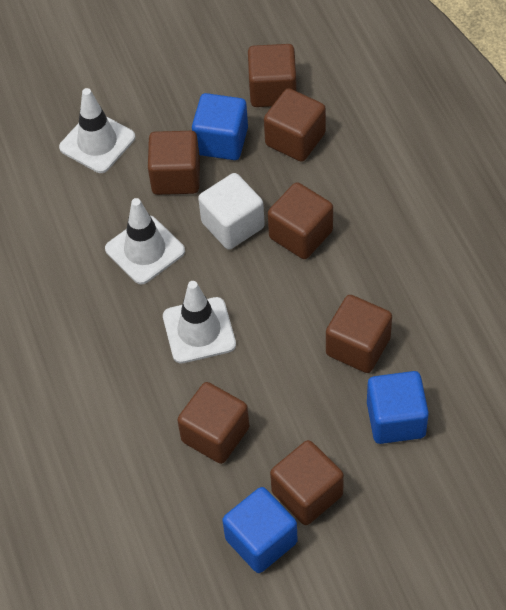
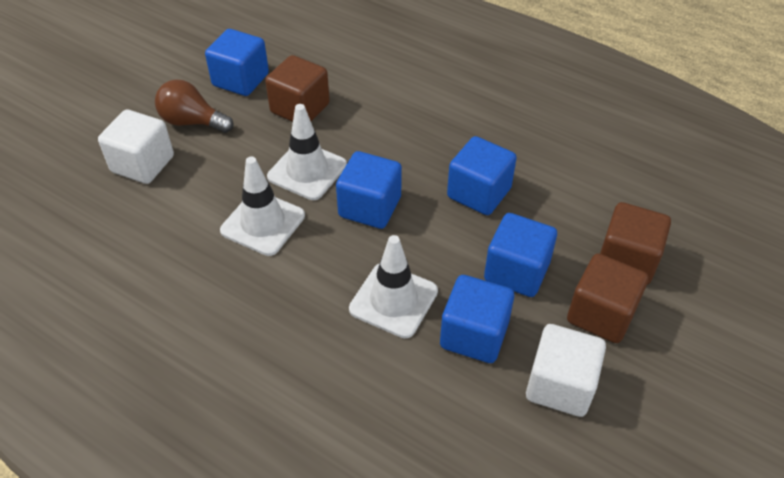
blue cube: 3 -> 5
brown cube: 7 -> 3
brown light bulb: 0 -> 1
white cube: 1 -> 2

